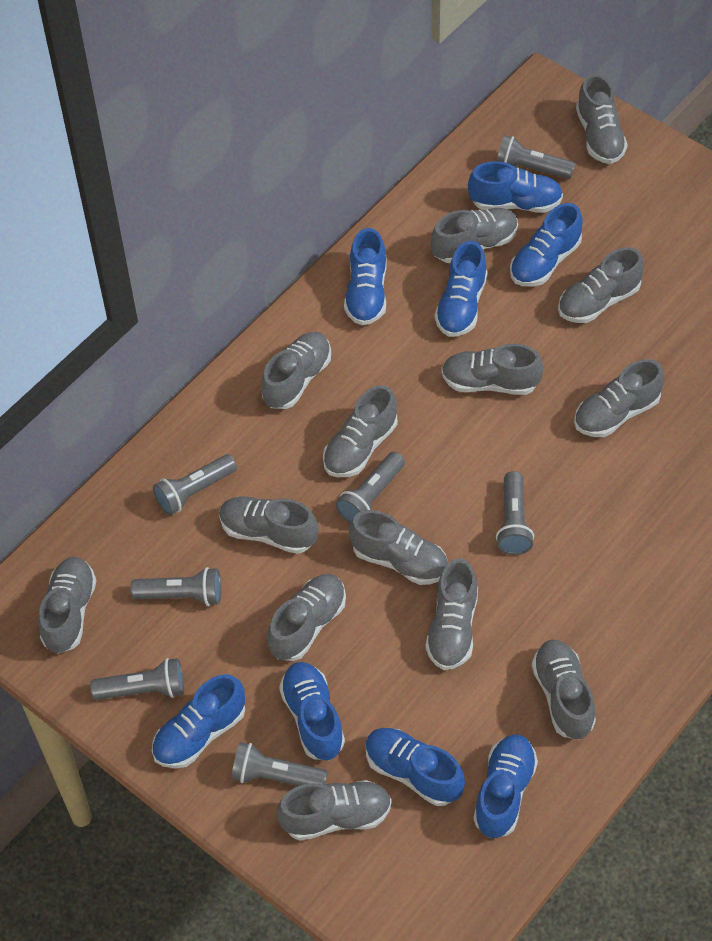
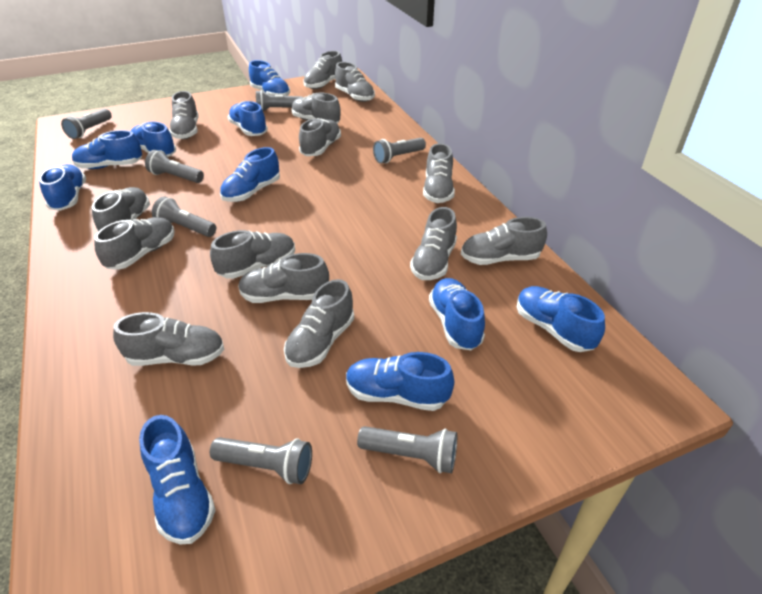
blue shoe: 8 -> 10

